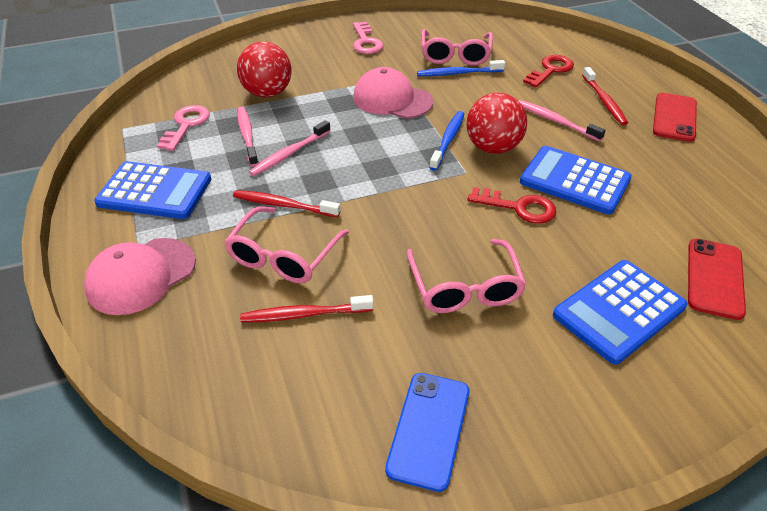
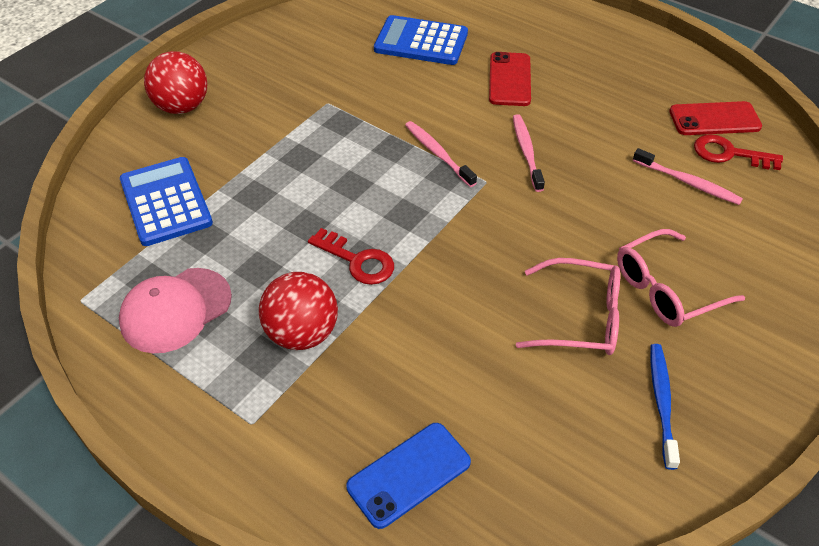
blue calculator: 3 -> 2
blue toothbrush: 2 -> 1
pink cap: 2 -> 1
pink glasses: 3 -> 2
pink key: 2 -> 0
red toothbrush: 3 -> 0

